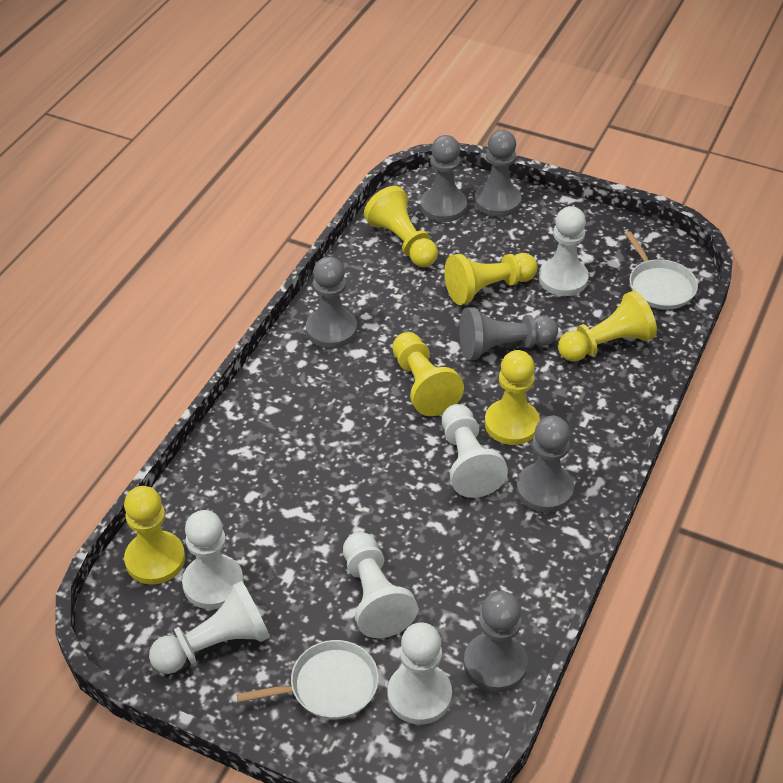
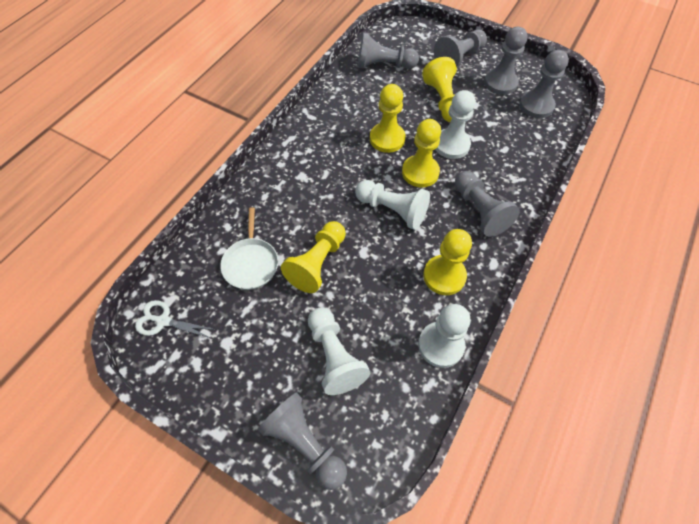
white pan: 2 -> 1
white pawn: 6 -> 4
white scissors: 0 -> 1
yellow pawn: 6 -> 5

